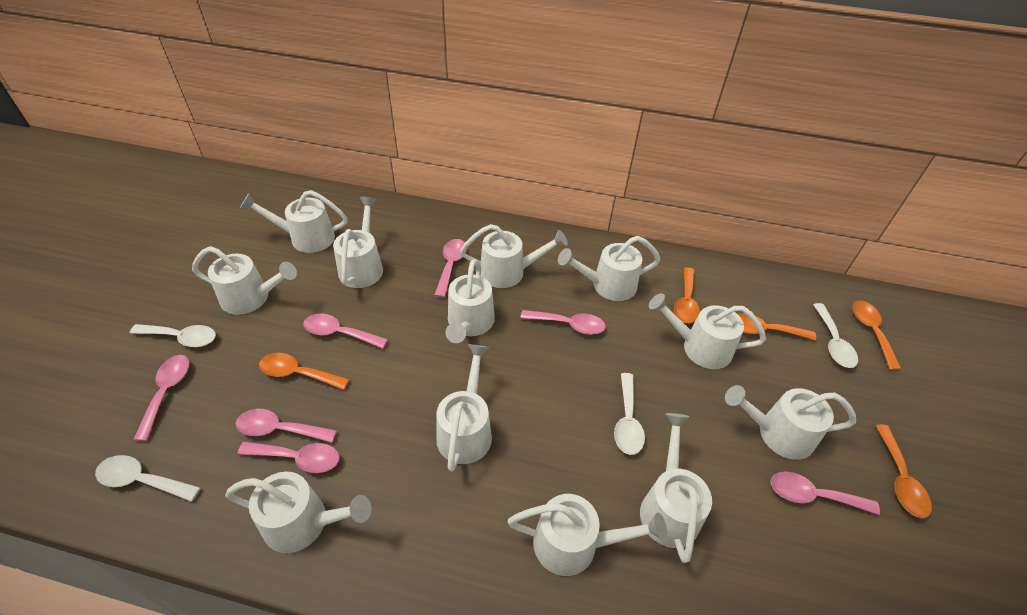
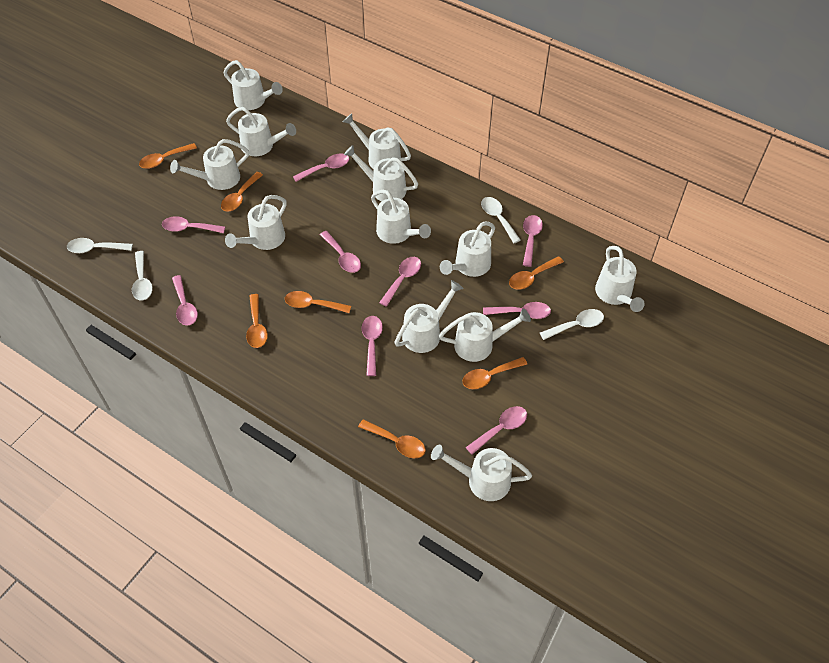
orange spoon: 5 -> 7
pink spoon: 7 -> 9

